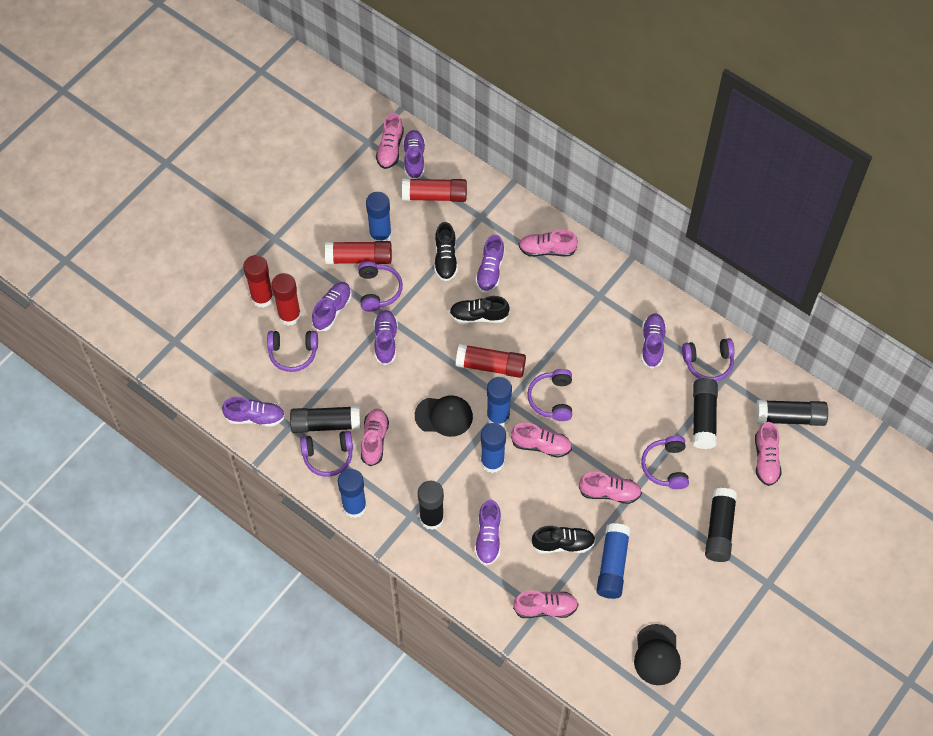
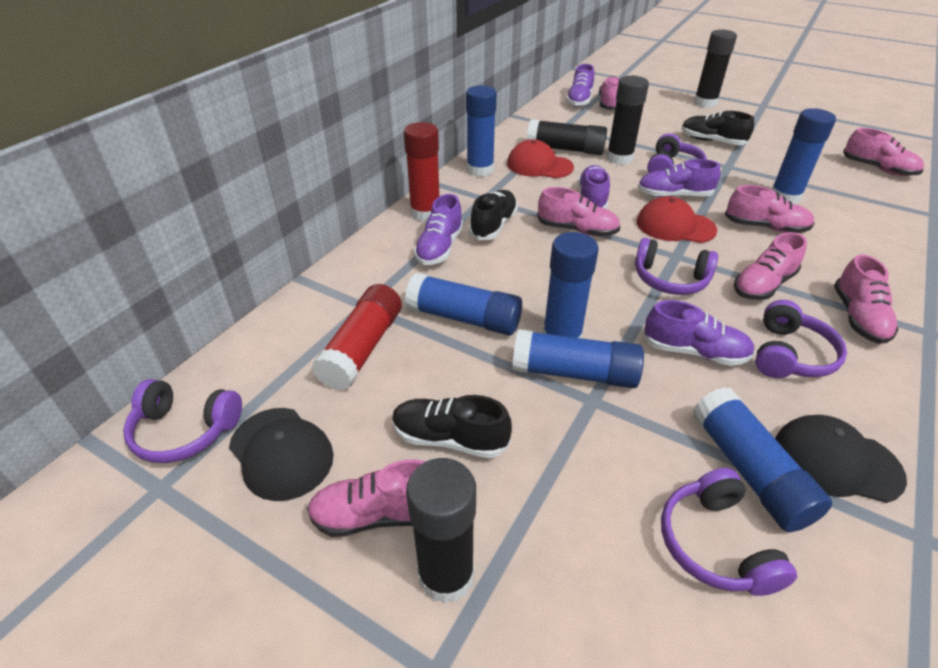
black glue stick: 5 -> 4
blue glue stick: 5 -> 6
purple headphones: 6 -> 5
purple shoe: 7 -> 5
red cap: 0 -> 2
red glue stick: 5 -> 2

